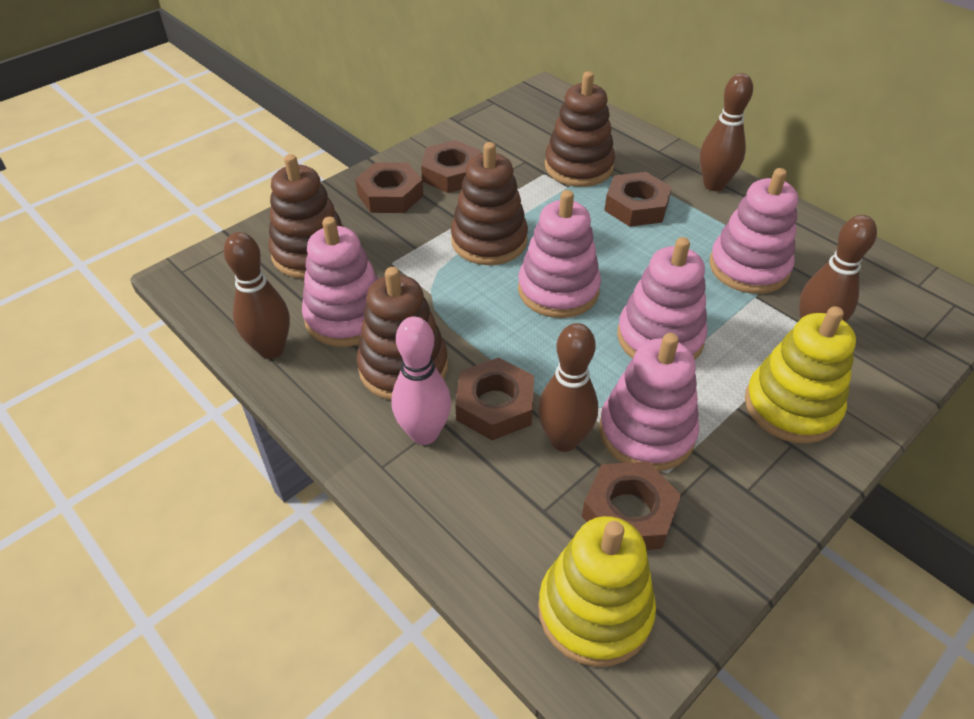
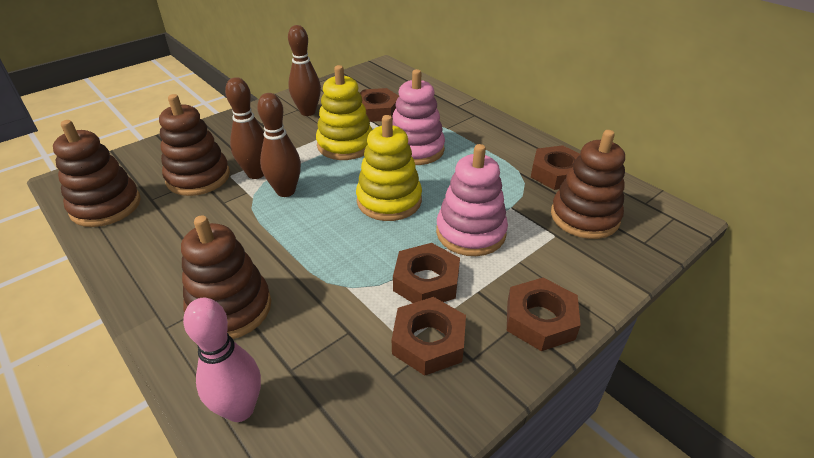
brown bowling pin: 4 -> 3
pink stacking toy: 5 -> 2

